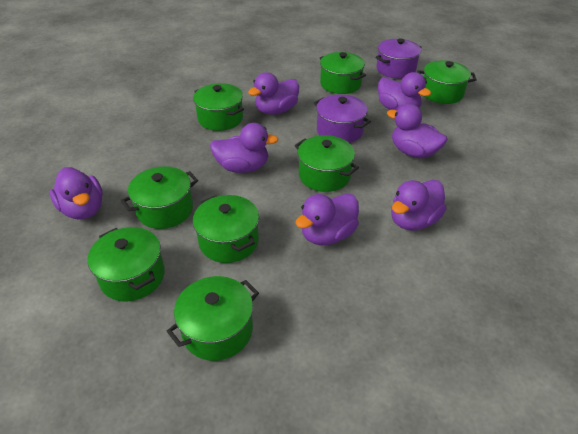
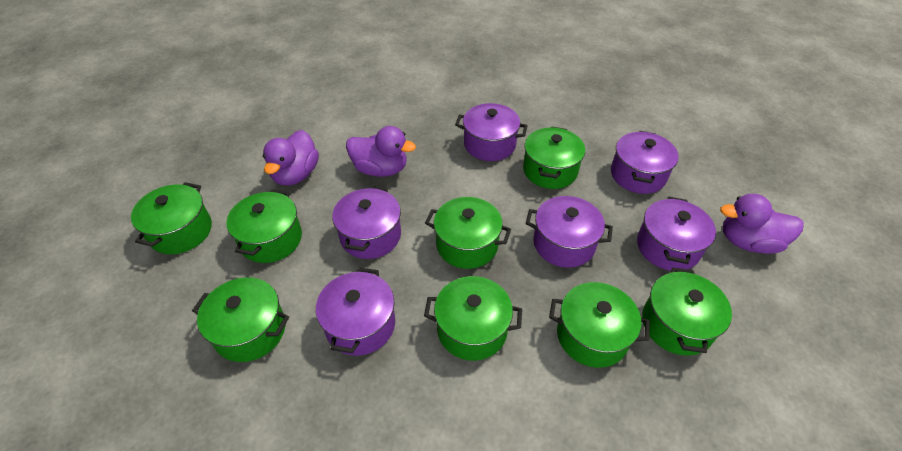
purple duck: 7 -> 3
purple pot: 2 -> 6

